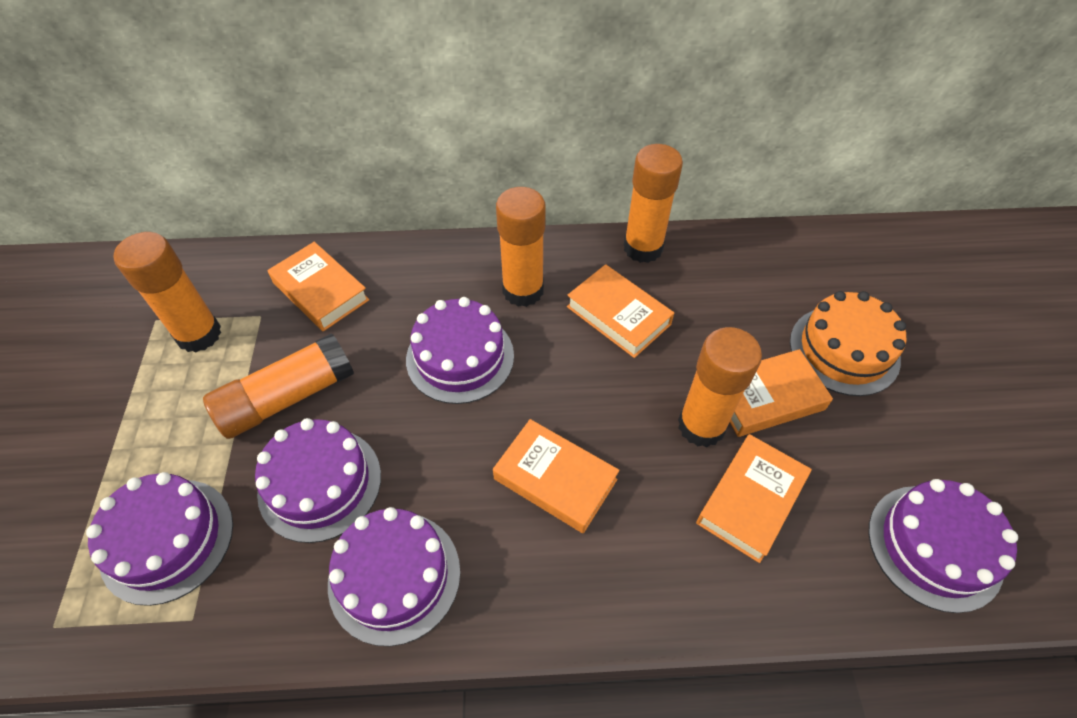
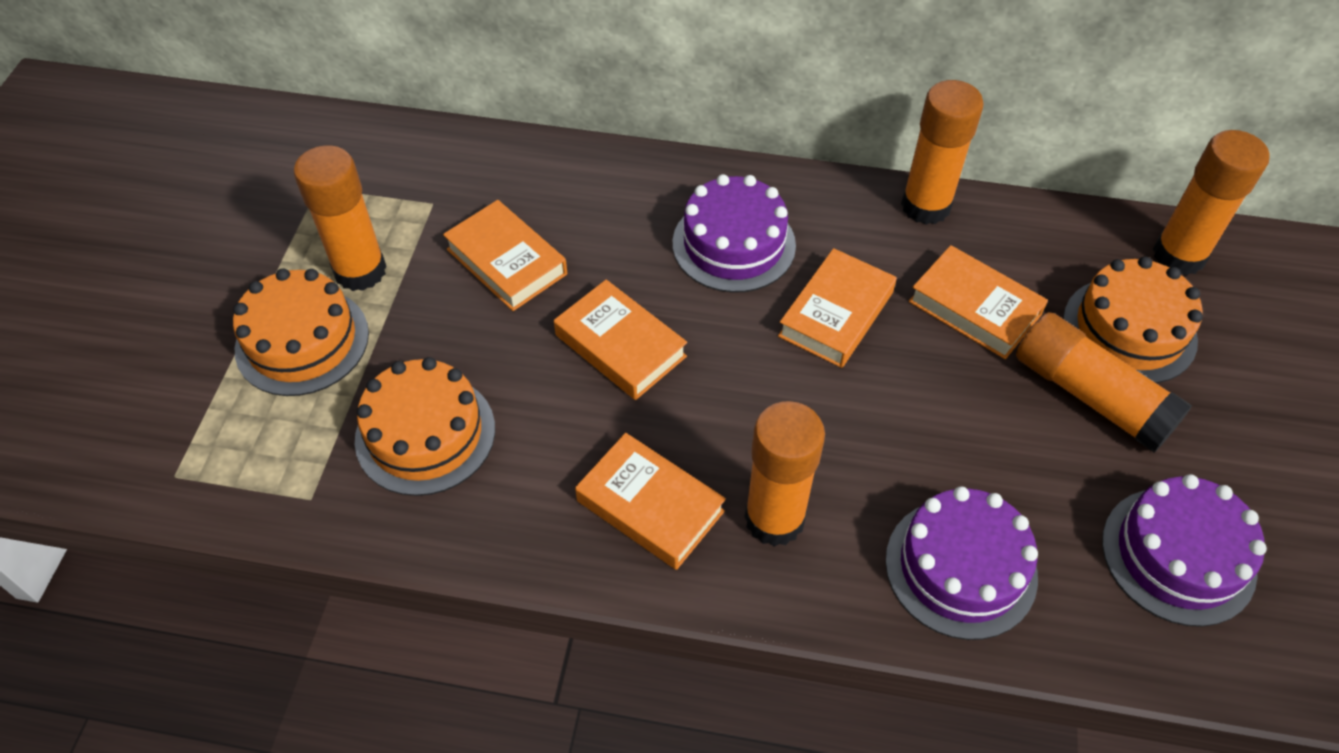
orange cake: 1 -> 3
purple cake: 5 -> 3

